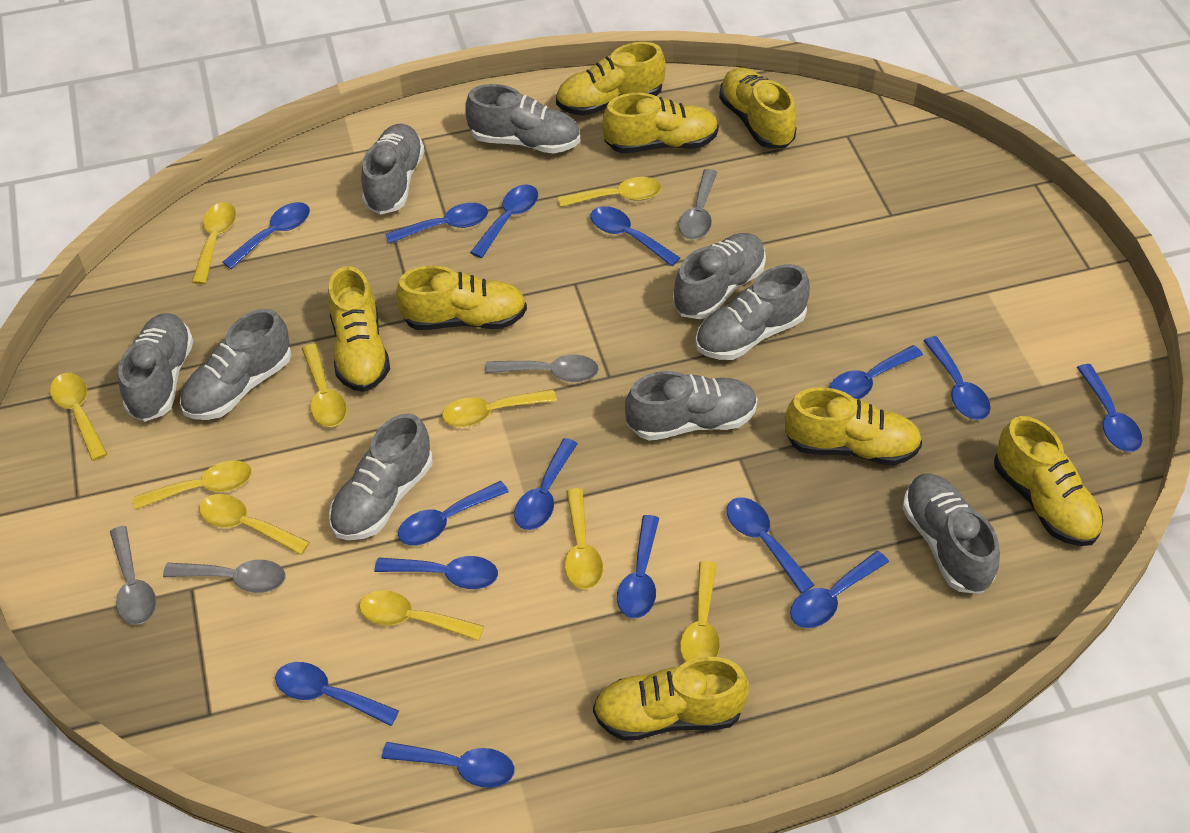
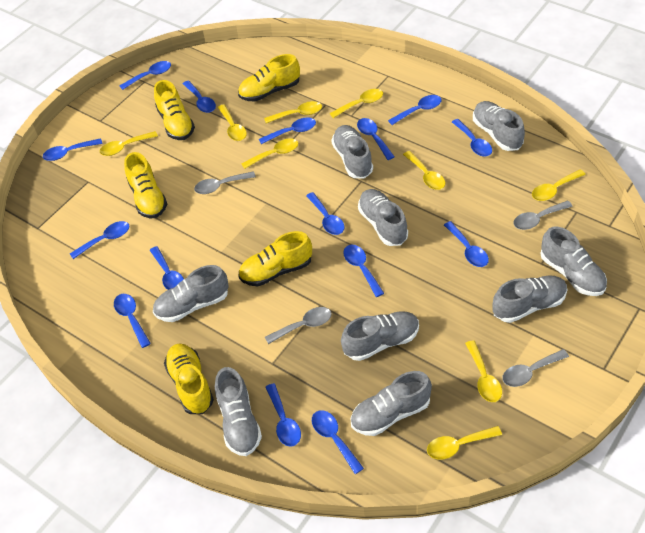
yellow shoe: 8 -> 5
yellow spoon: 10 -> 9

